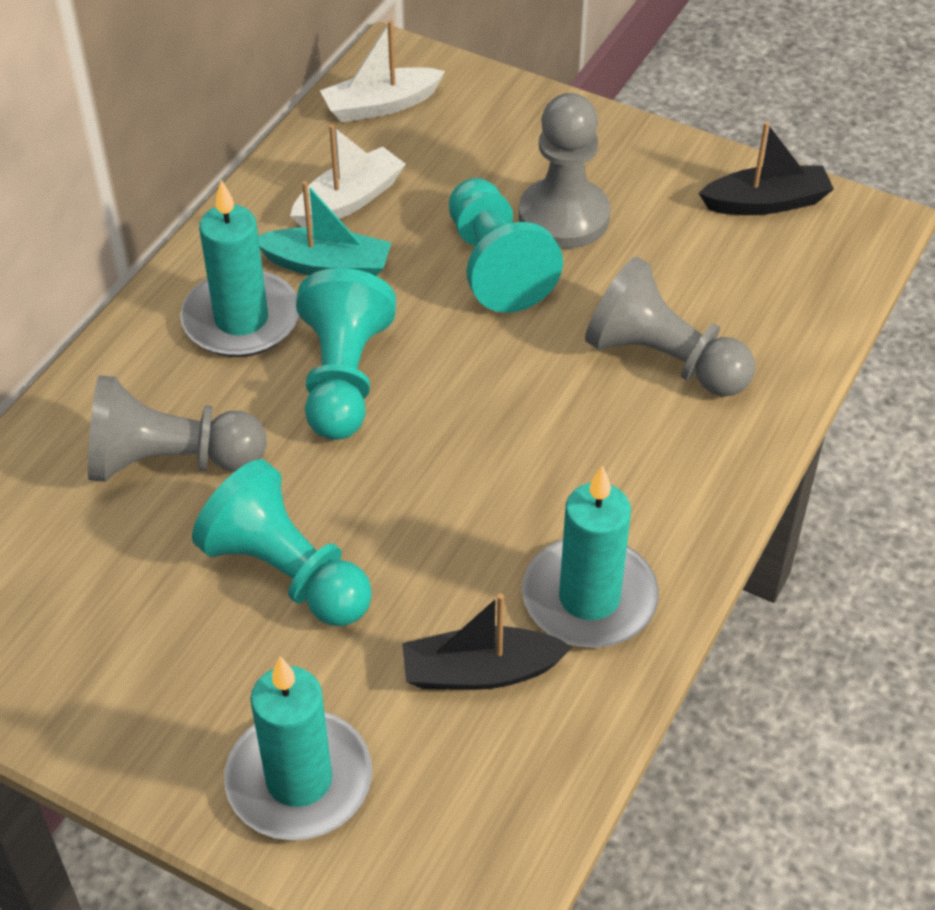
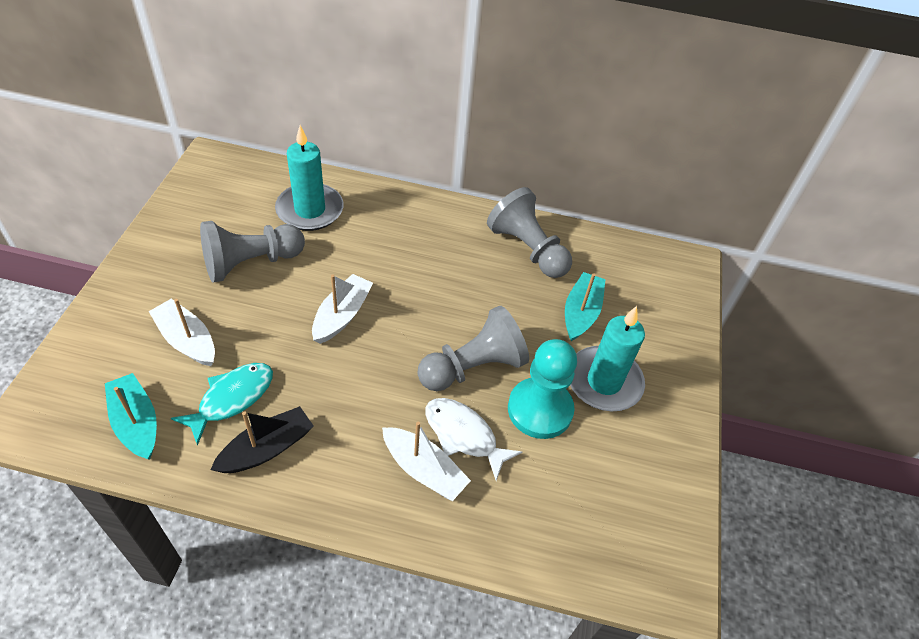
black boat: 2 -> 1
turquoise boat: 1 -> 2
turquoise candle: 3 -> 2
turquoise fish: 0 -> 1
turquoise pawn: 3 -> 1
white boat: 2 -> 3
white fish: 0 -> 1

